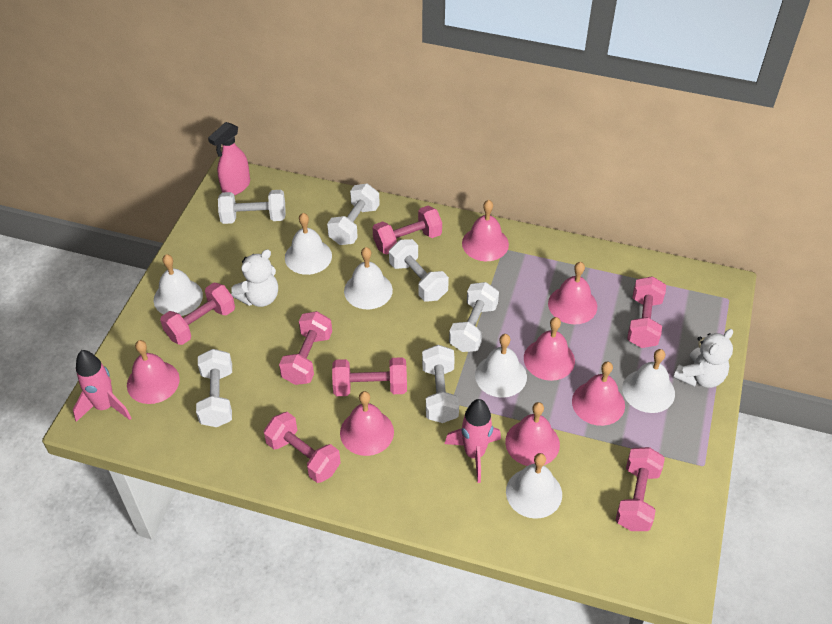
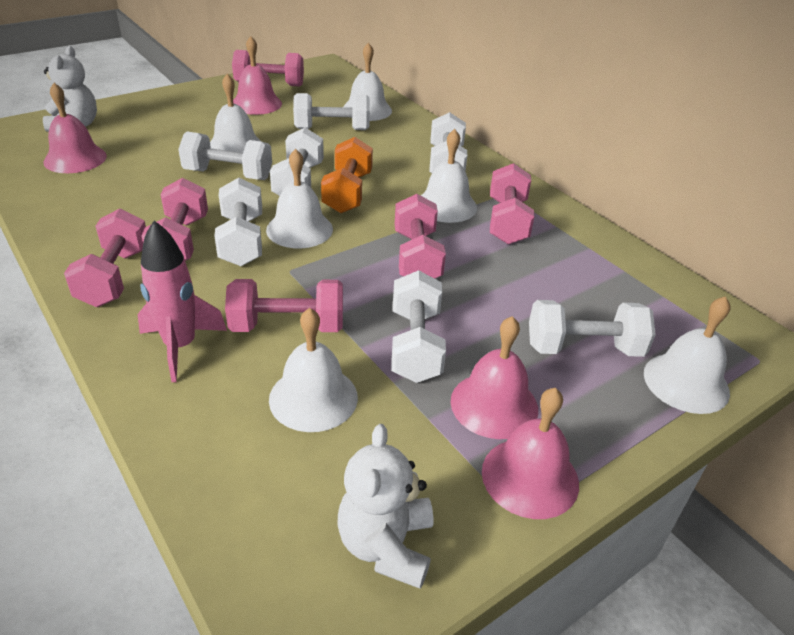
orange dumbbell: 0 -> 1
pink bell: 7 -> 4
pink dumbbell: 7 -> 6
pink rocket: 2 -> 1
pink spray bottle: 1 -> 0
white dumbbell: 6 -> 7

